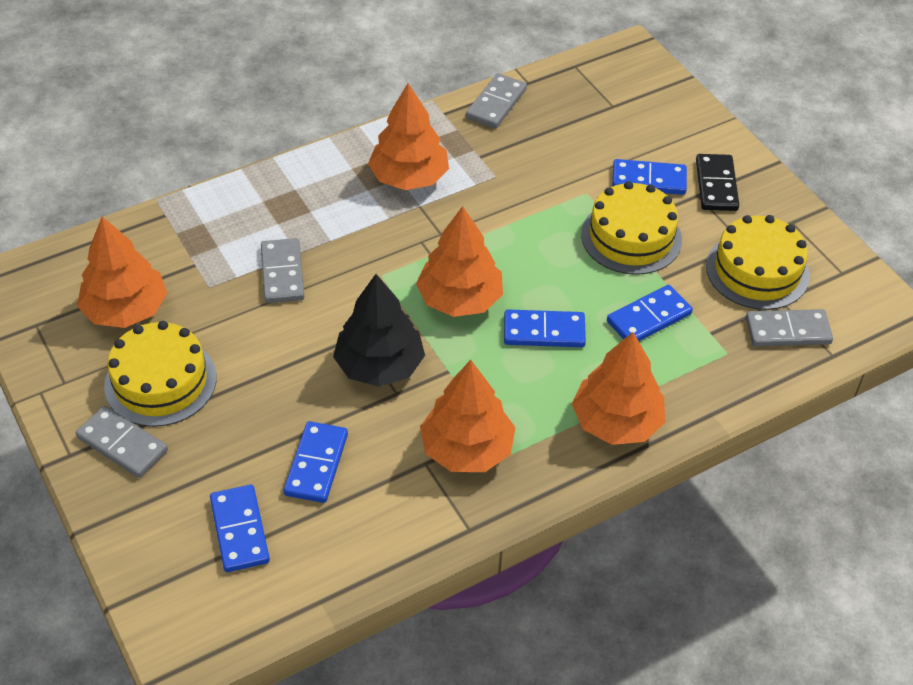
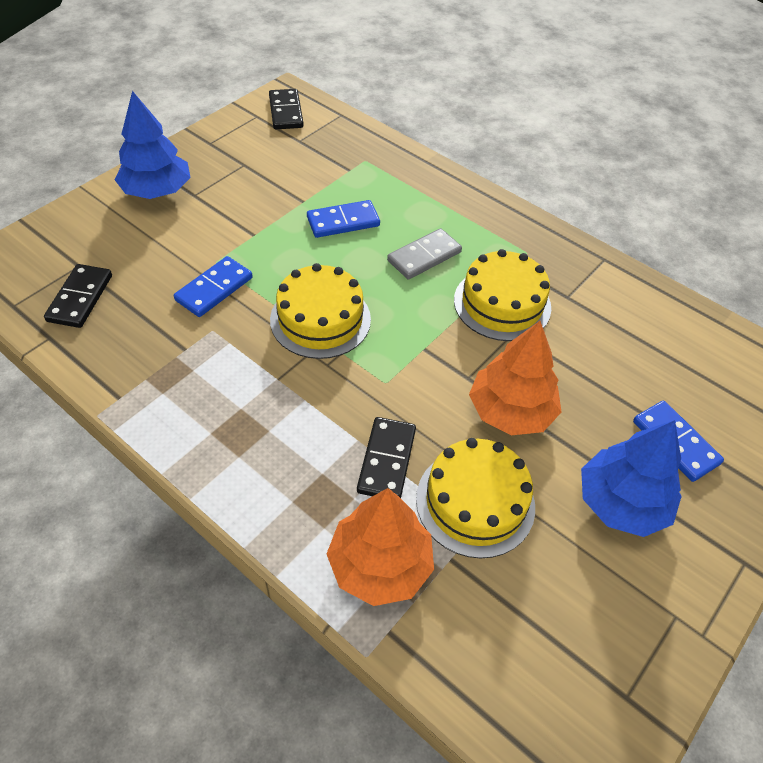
black domino: 1 -> 3
black tree: 1 -> 0
blue domino: 5 -> 3
blue tree: 0 -> 2
grey domino: 4 -> 1
orange tree: 5 -> 2

